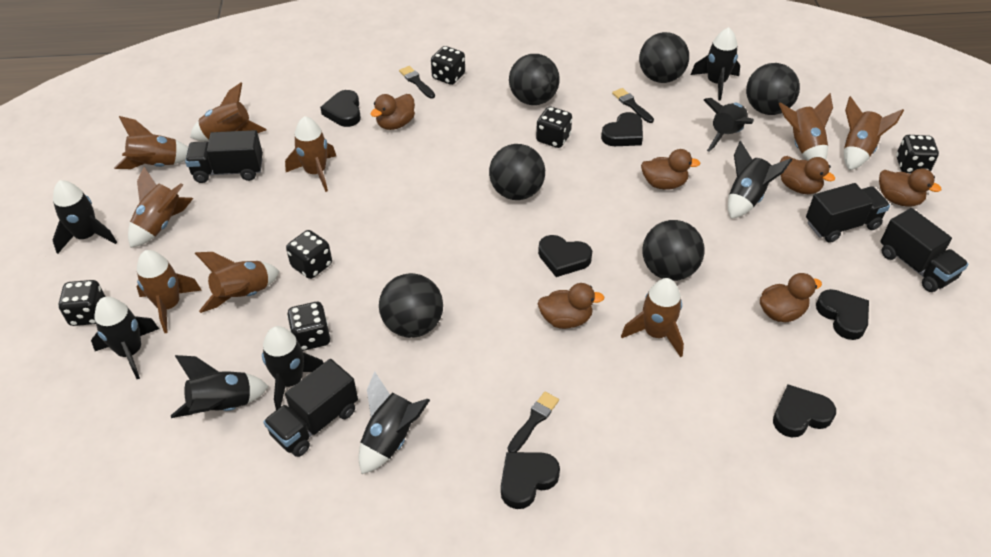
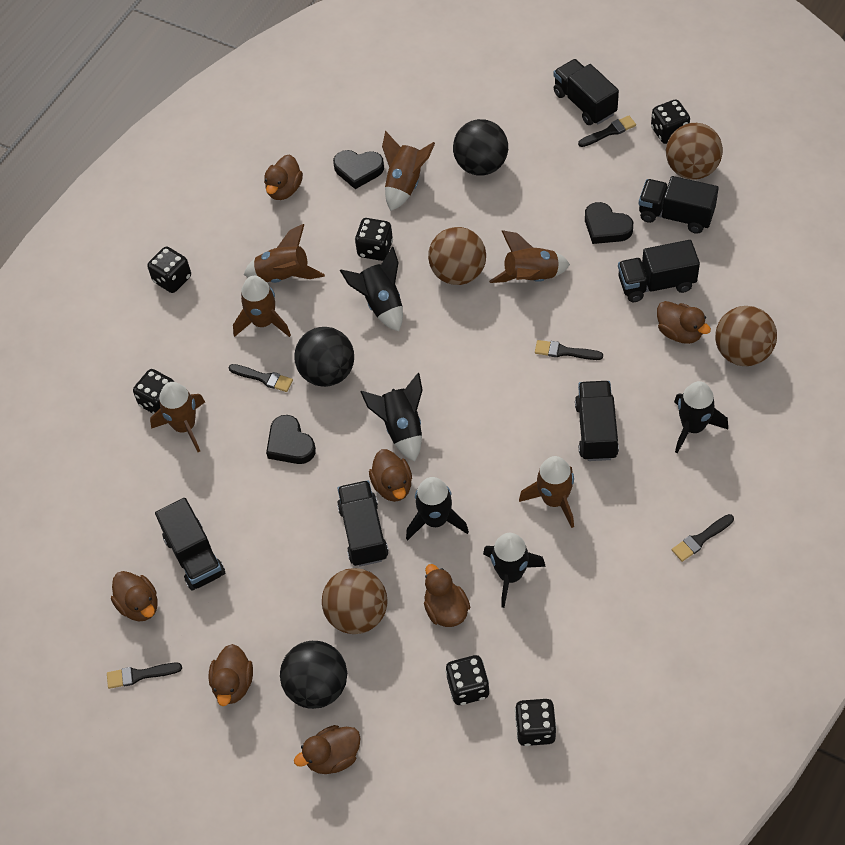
black ball: 6 -> 3
black brush: 3 -> 5
black heart: 6 -> 3
black rocket: 8 -> 5
black truck: 4 -> 6
brown ball: 0 -> 4
brown duck: 6 -> 7
brown rocket: 9 -> 6

